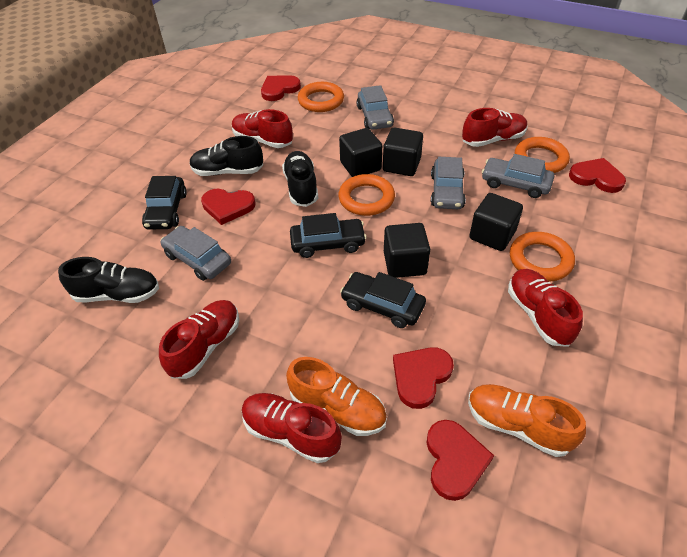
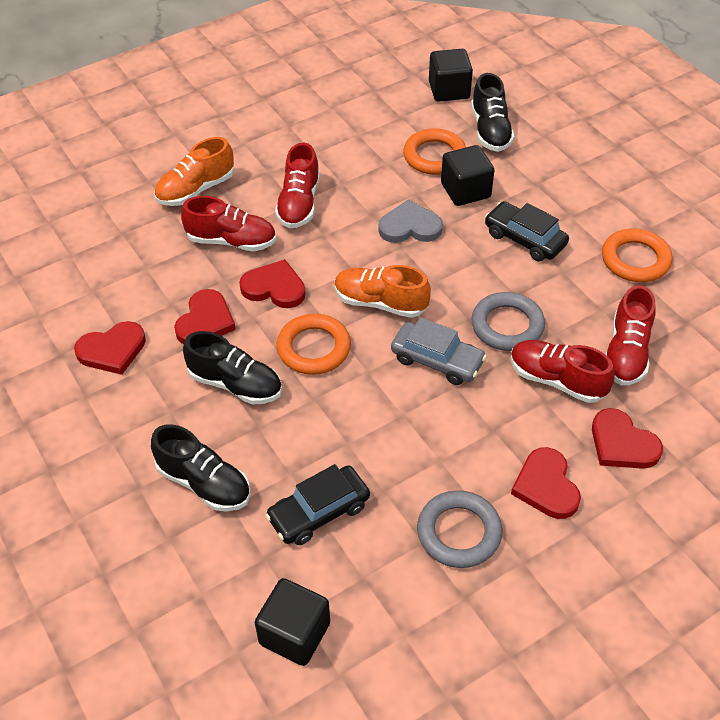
black car: 3 -> 2
black cube: 4 -> 3
grey car: 4 -> 1
grey heart: 0 -> 1
grey ring: 0 -> 2
orange ring: 4 -> 3
red shoe: 5 -> 4

